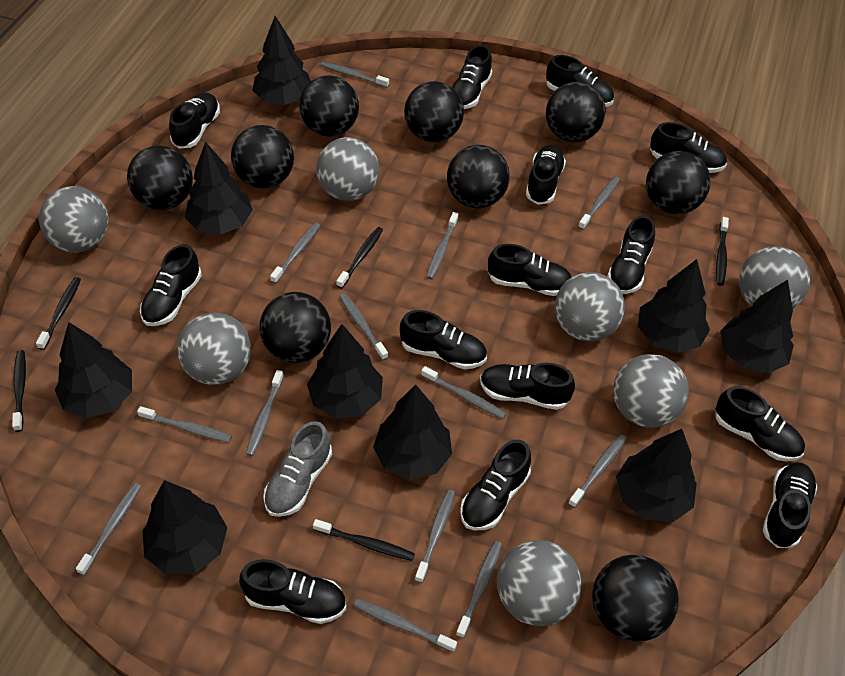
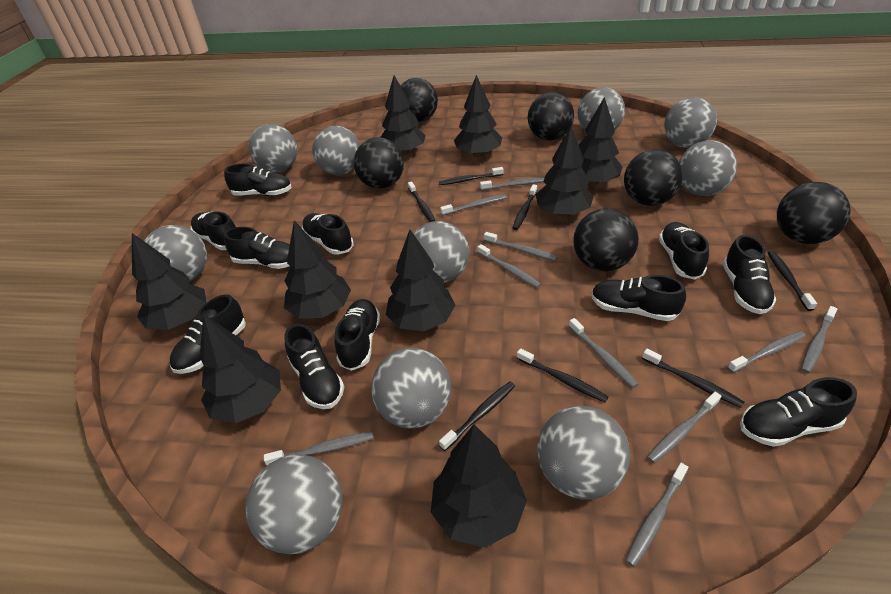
black ball: 9 -> 6
black shoe: 14 -> 11
black toothbrush: 5 -> 7
grey ball: 7 -> 10
grey shoe: 1 -> 0
grey toothbrush: 13 -> 10

